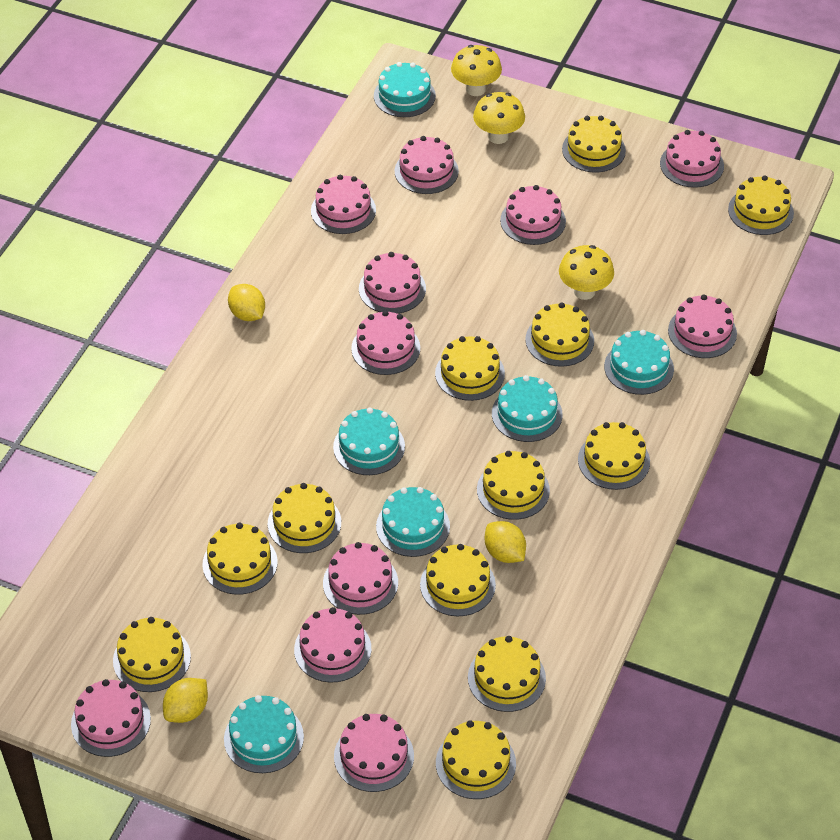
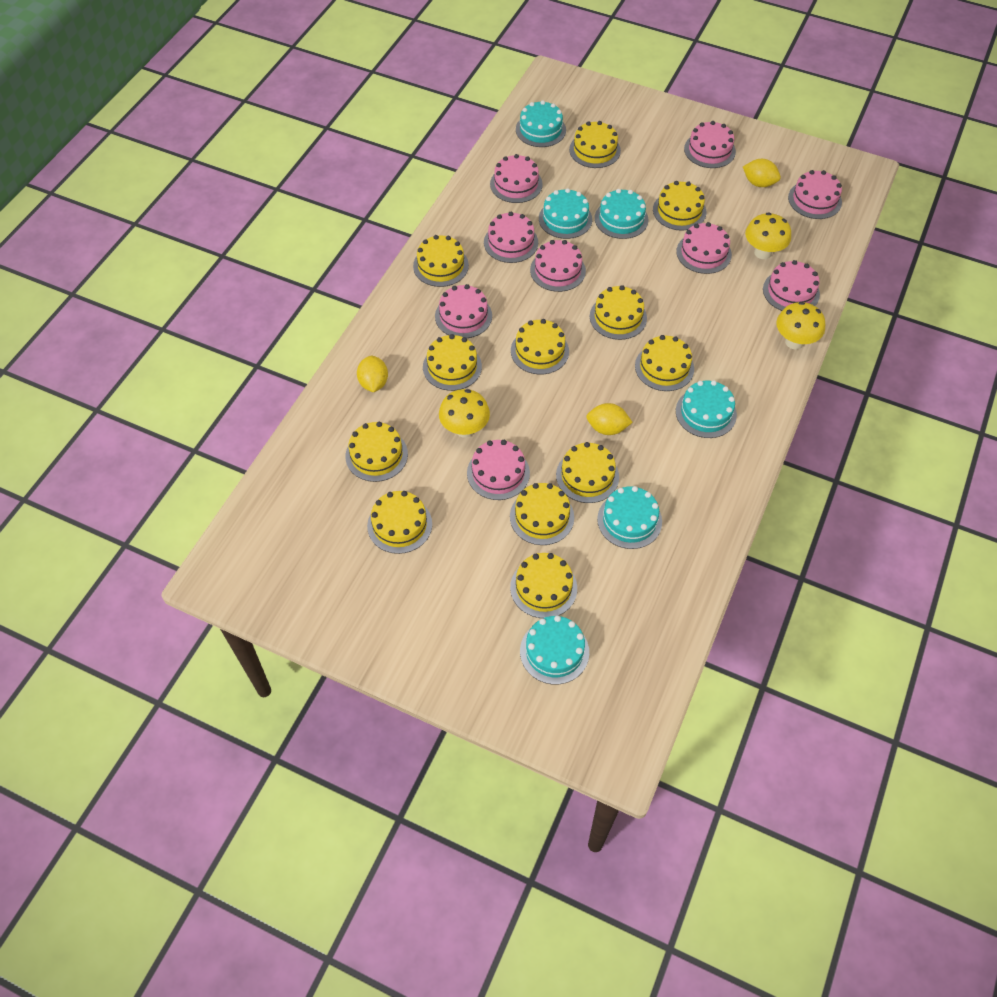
pink cake: 11 -> 9

